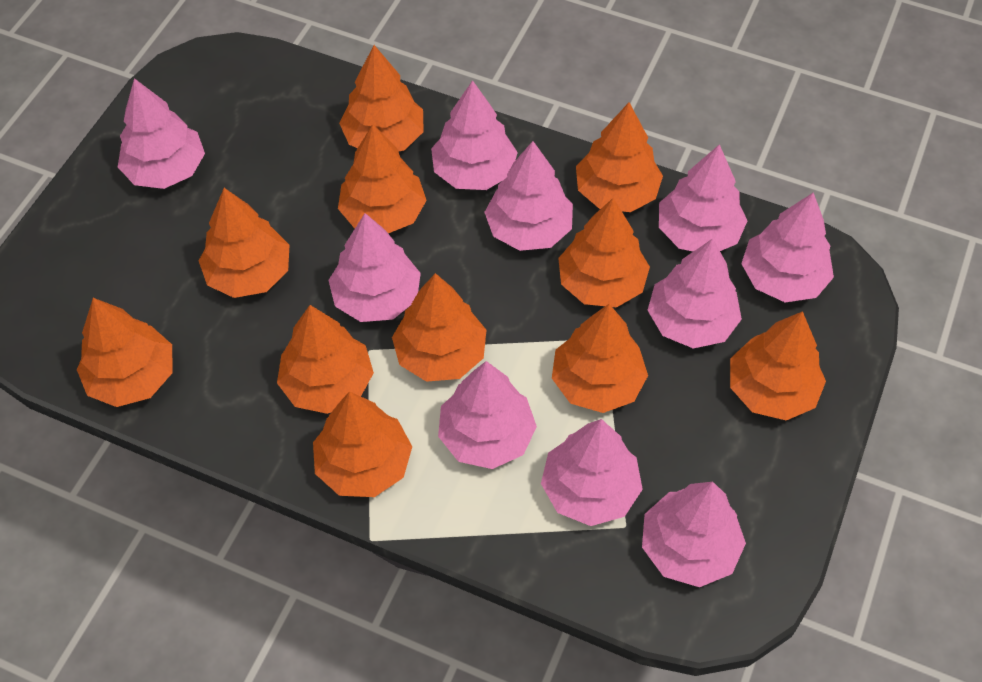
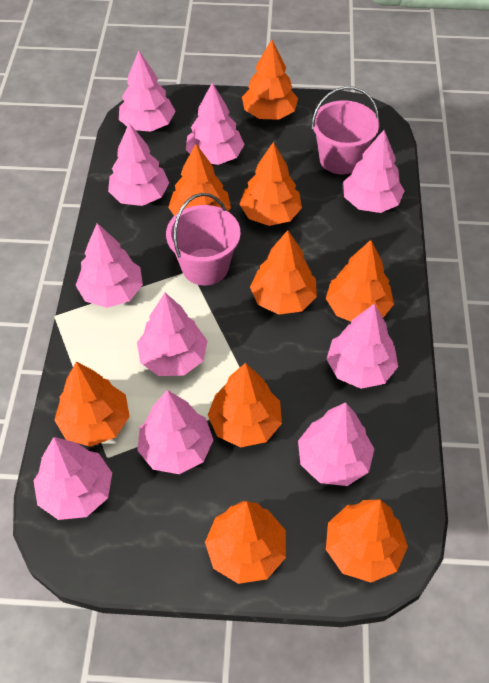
orange tree: 11 -> 9
pink bucket: 0 -> 2

